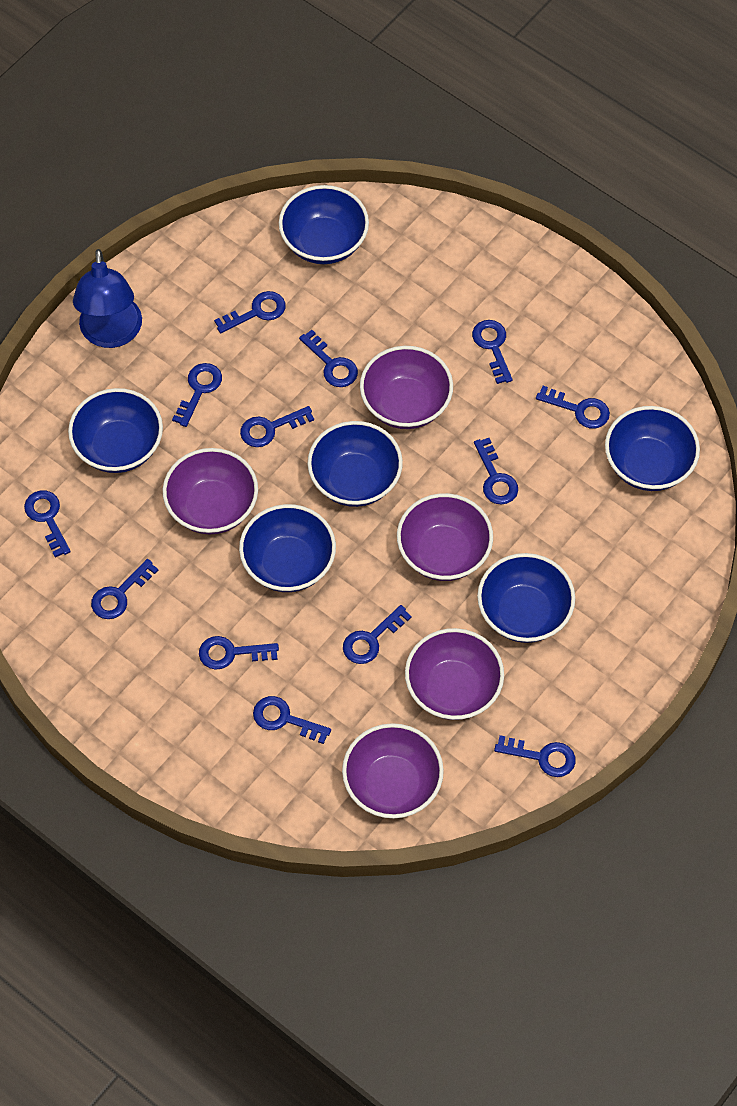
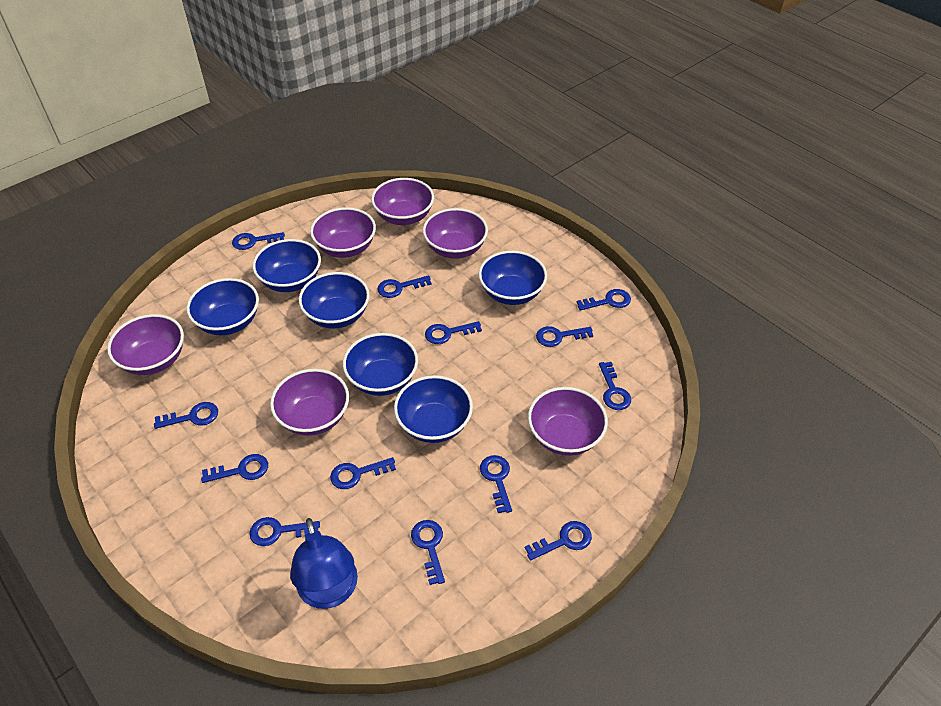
purple bowl: 5 -> 6

